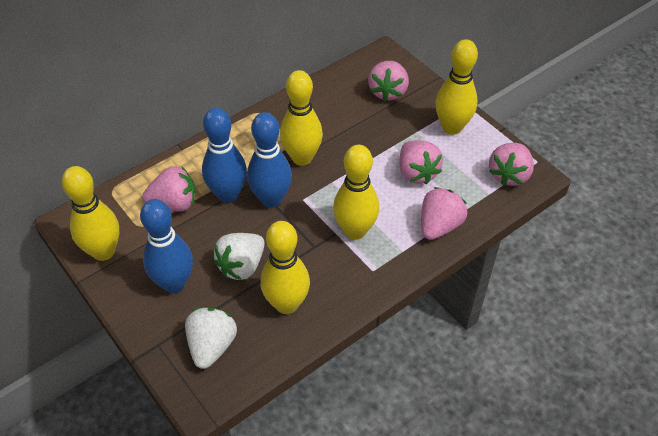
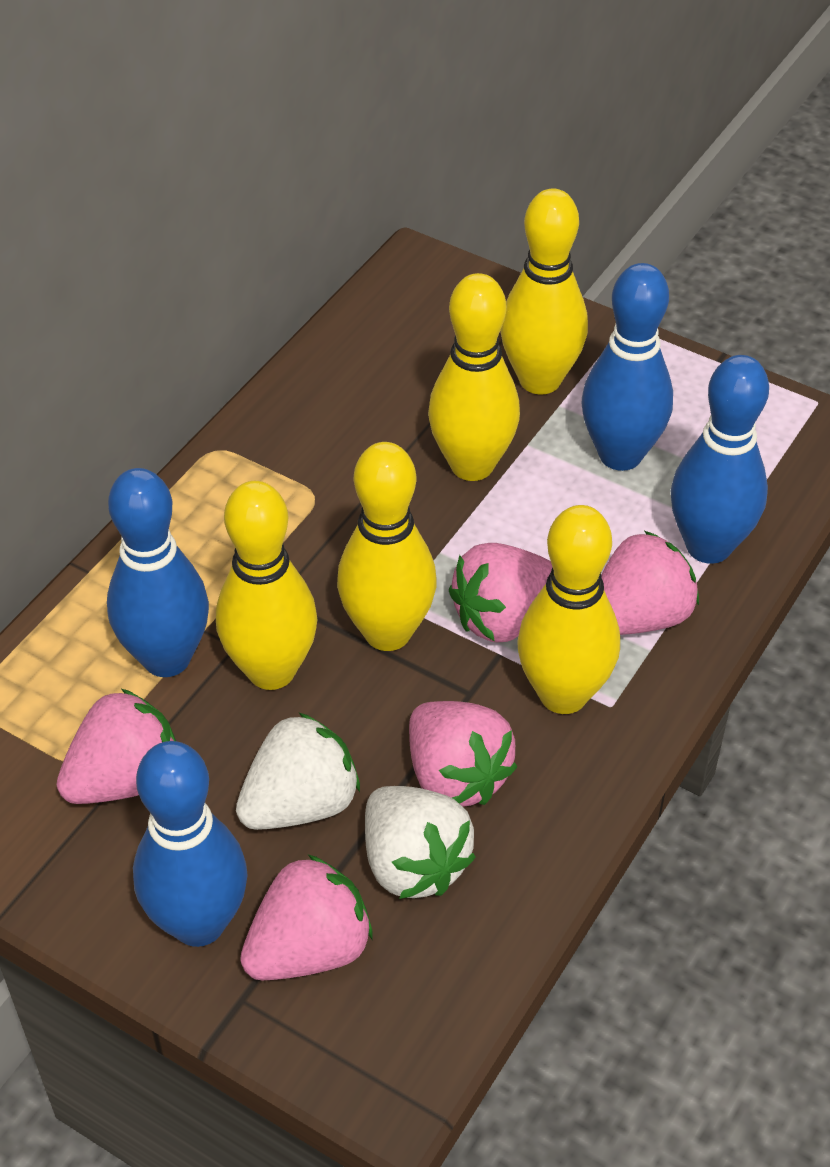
blue bowling pin: 3 -> 4

